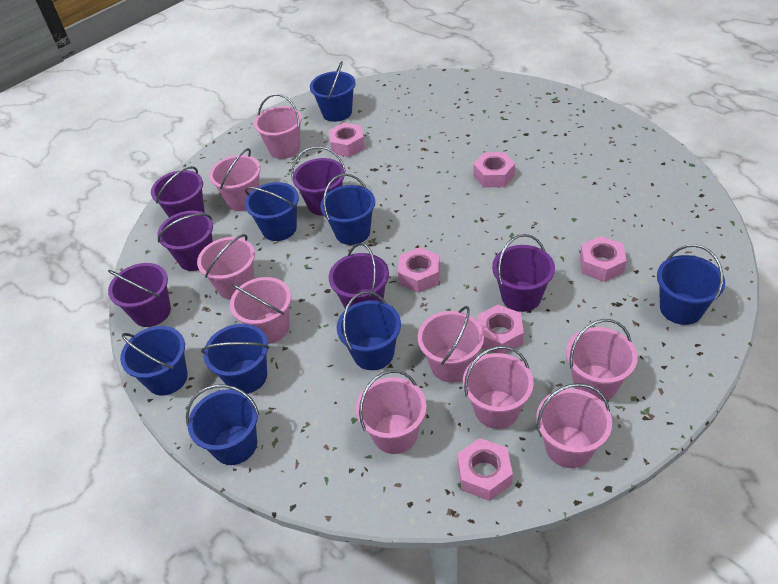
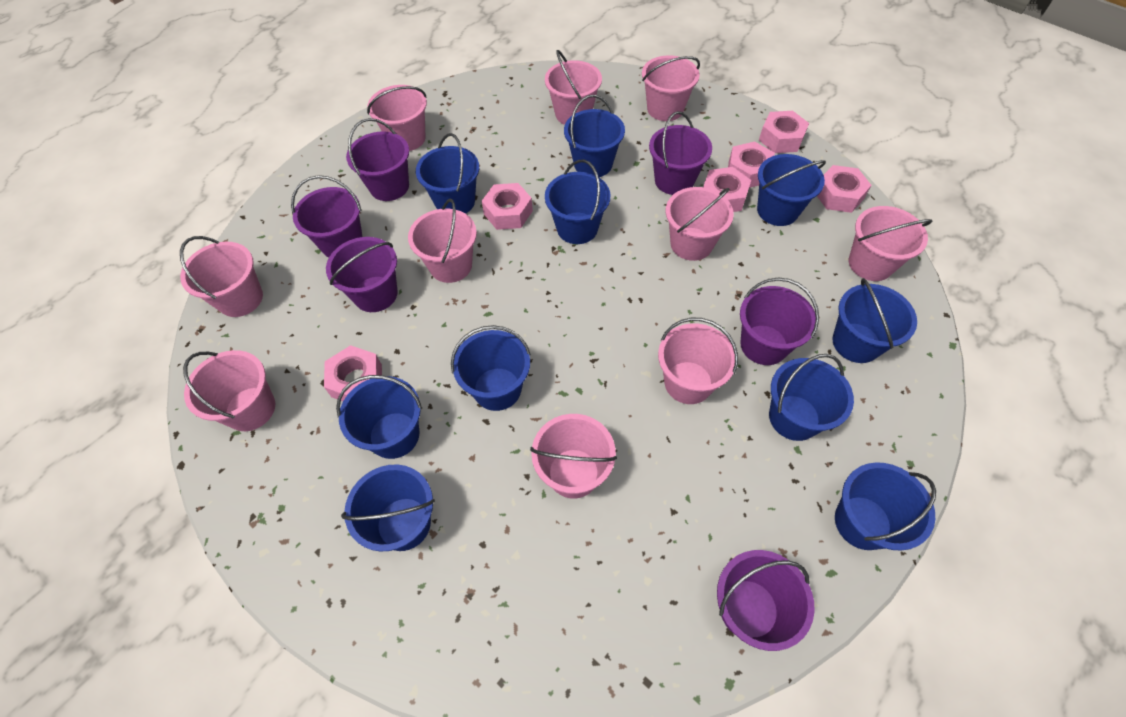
blue bucket: 8 -> 10
pink bucket: 9 -> 10

